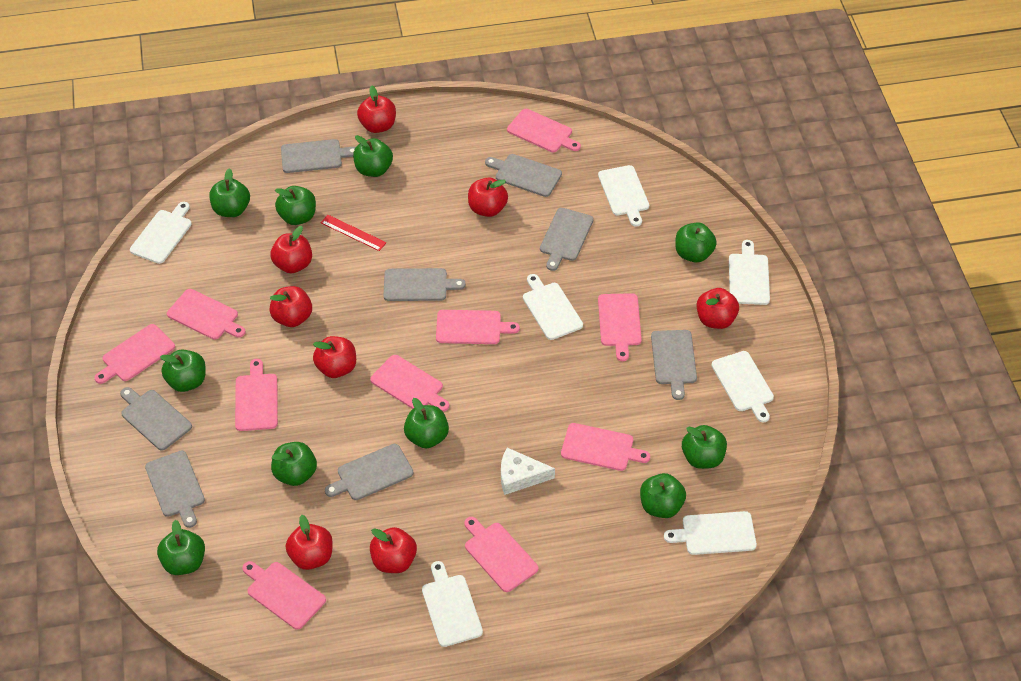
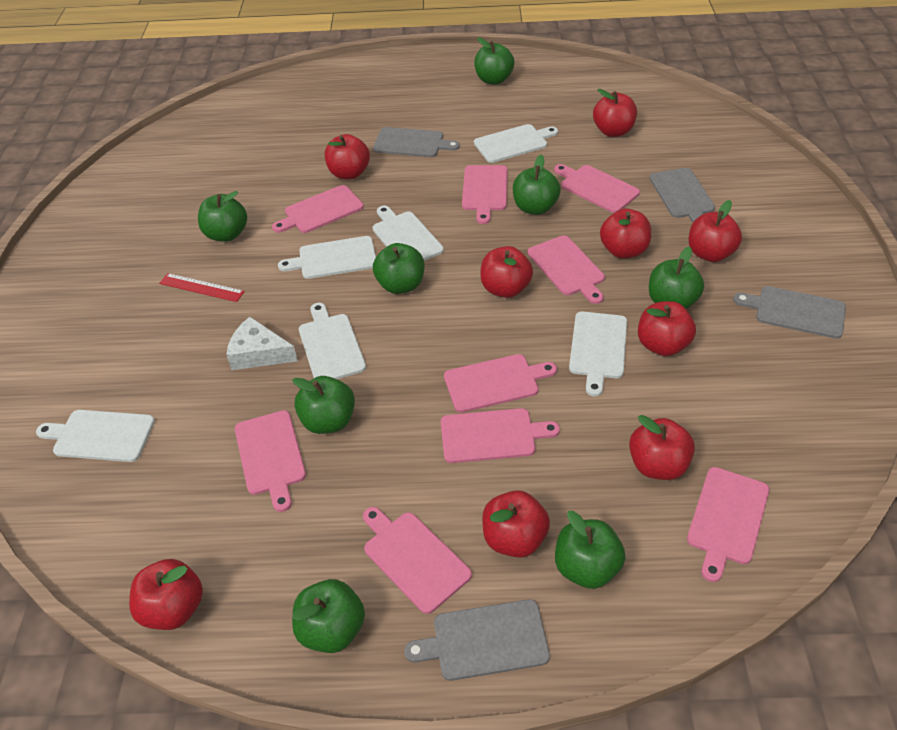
green apple: 10 -> 8
grey cutting board: 8 -> 4
pink cutting board: 10 -> 9
red apple: 8 -> 9
white cutting board: 7 -> 6

